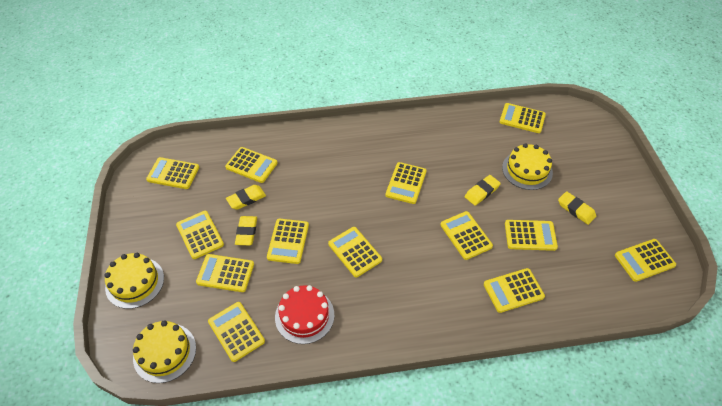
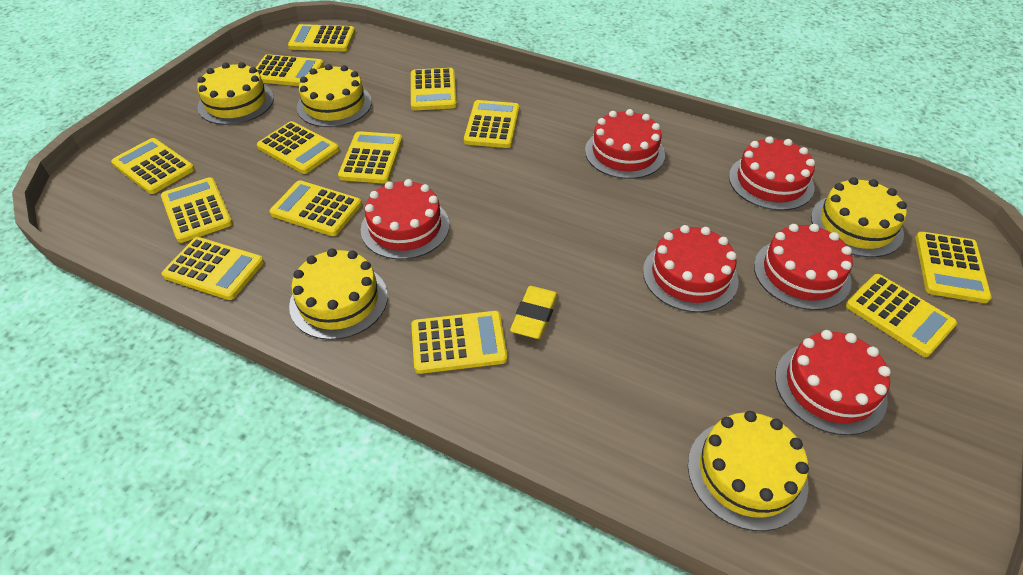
red cake: 1 -> 6
yellow cake: 3 -> 5
yellow eraser: 4 -> 1

